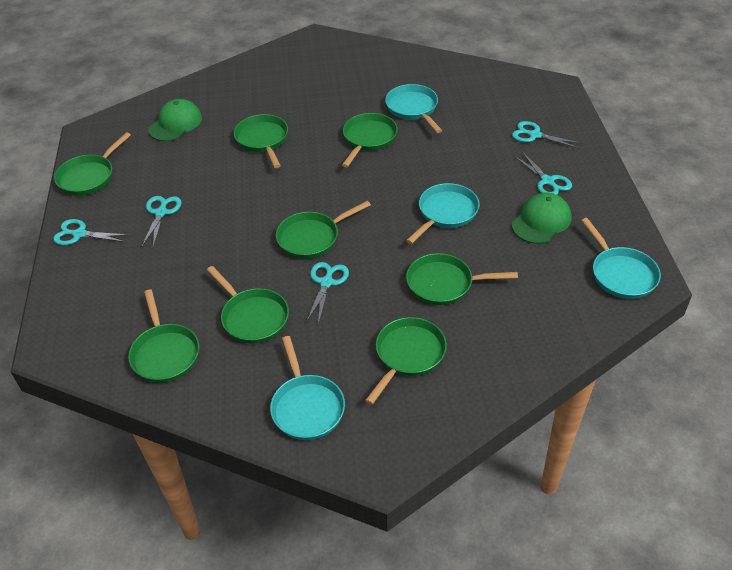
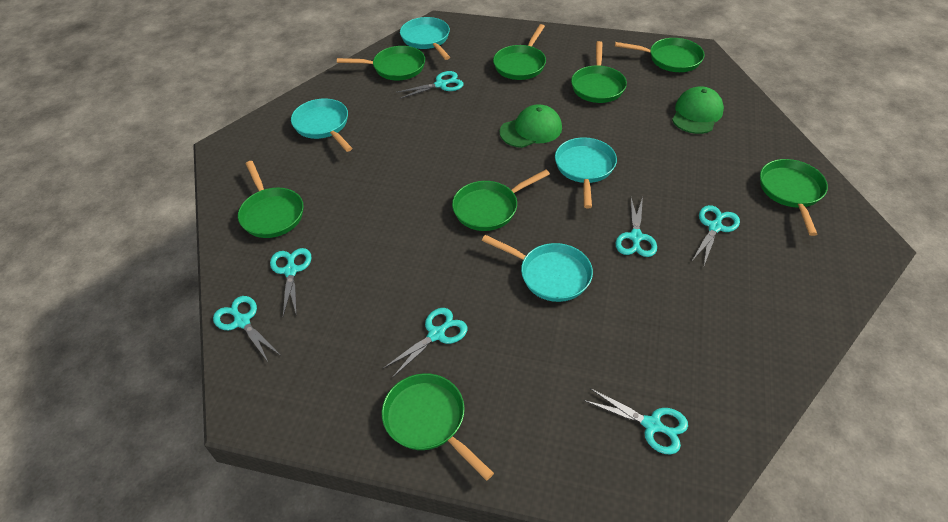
turquoise scissors: 5 -> 7

